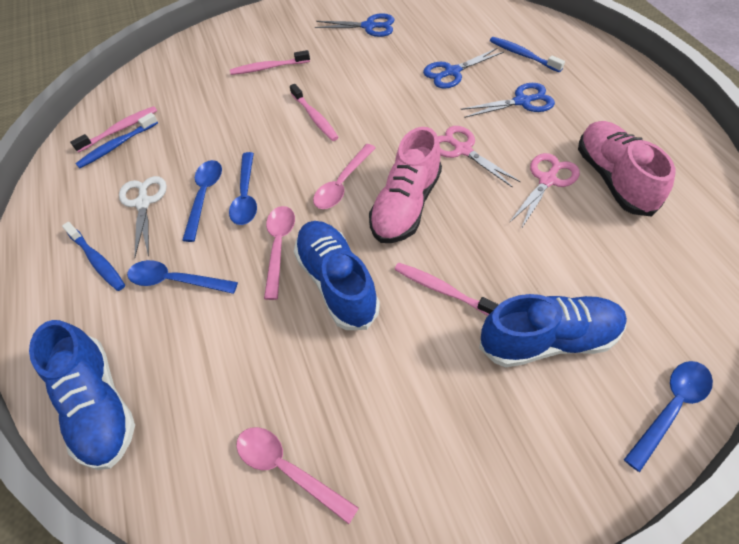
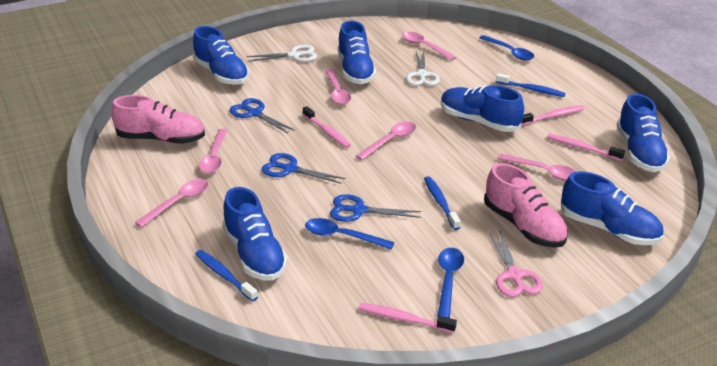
blue shoe: 3 -> 6
blue spoon: 4 -> 3
pink scissors: 2 -> 1
pink spoon: 3 -> 6
white scissors: 1 -> 2

